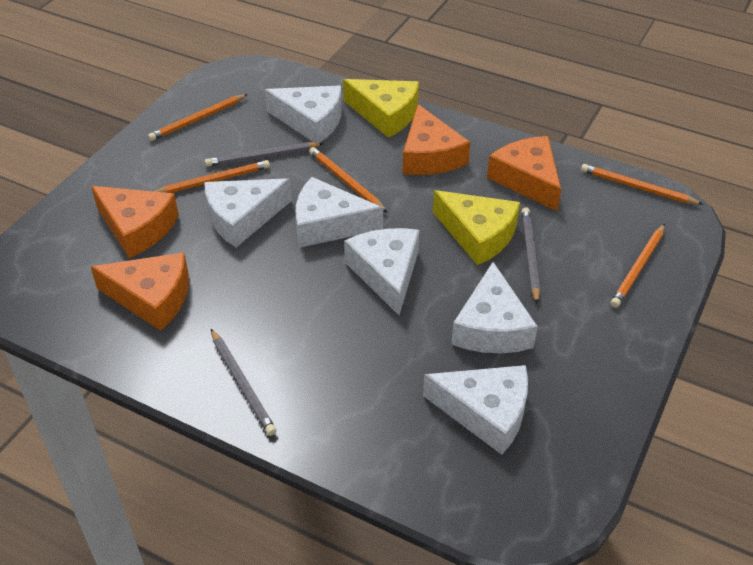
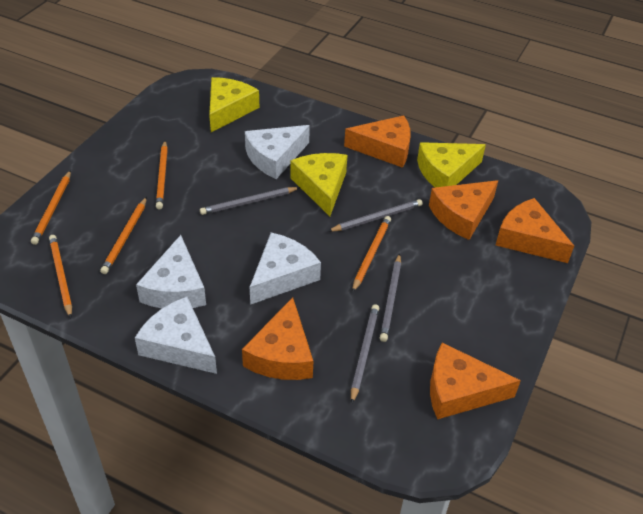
grey pencil: 3 -> 4
orange cheese: 4 -> 5
white cheese: 6 -> 4
yellow cheese: 2 -> 3

